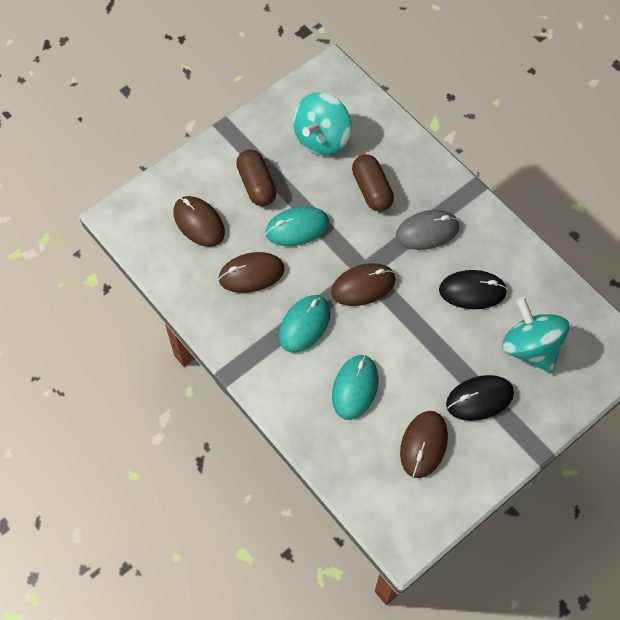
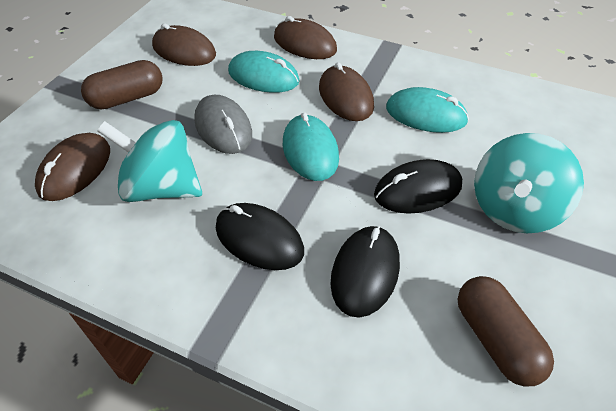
black mouse: 2 -> 3

